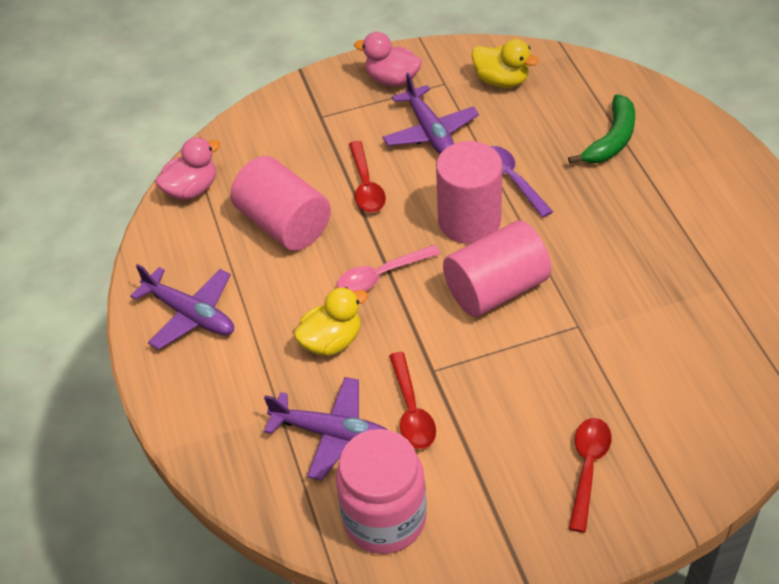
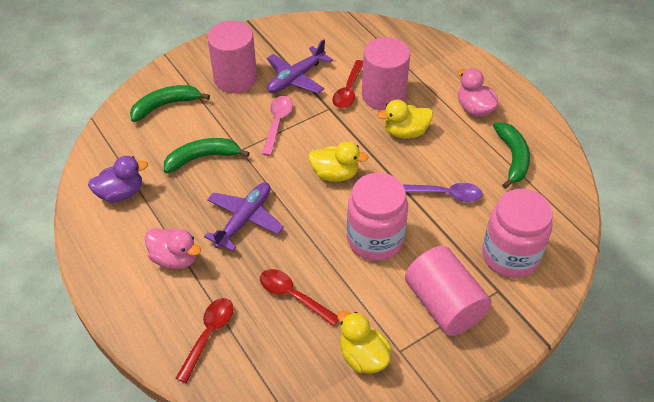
green banana: 1 -> 3
pink jar: 1 -> 2
purple duck: 0 -> 1
purple plane: 3 -> 2
yellow duck: 2 -> 3

